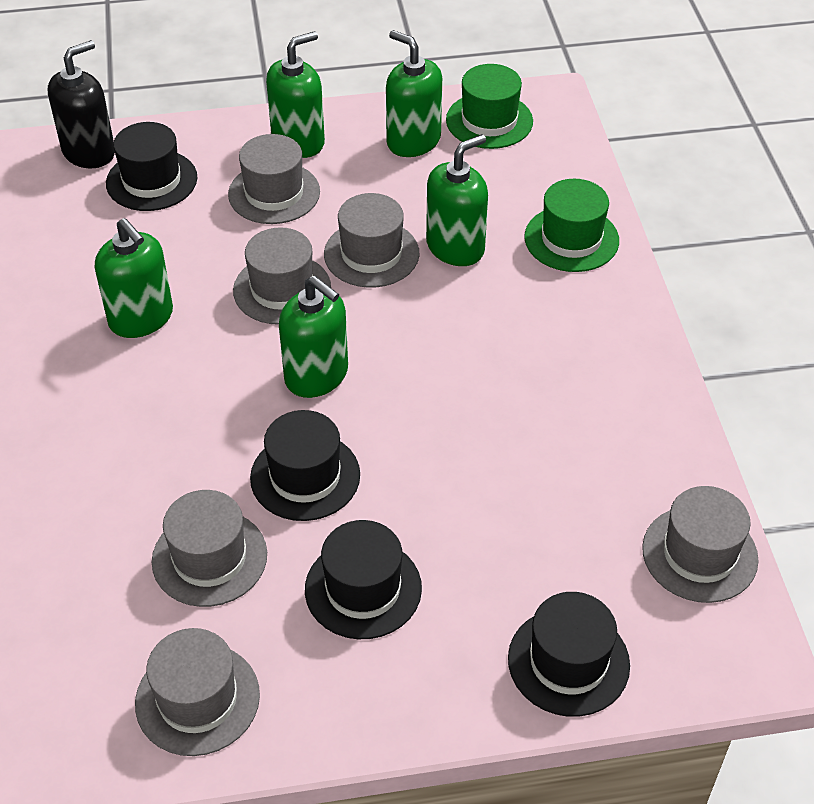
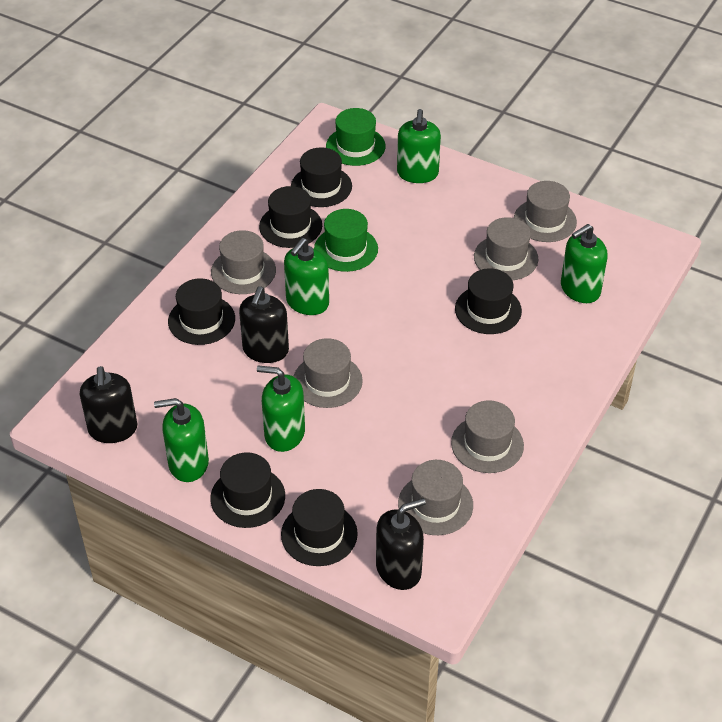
black hat: 4 -> 6
black soap dispenser: 1 -> 3

